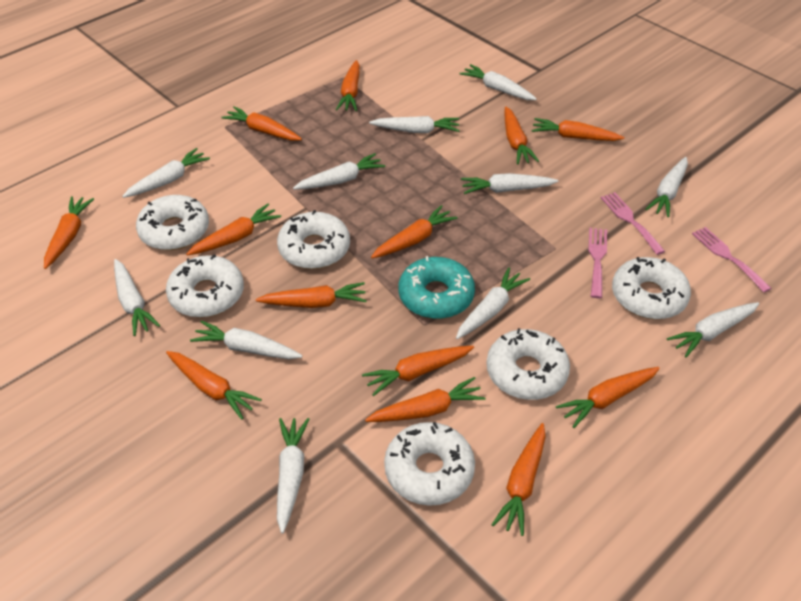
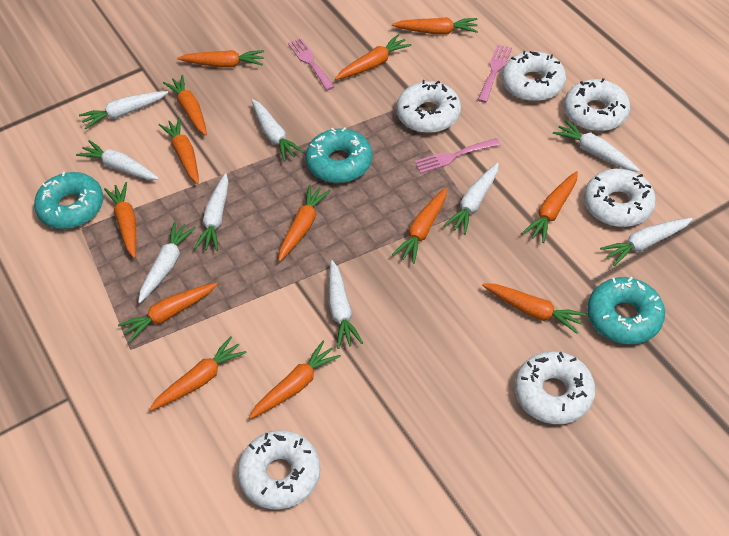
turquoise donut: 1 -> 3
white carrot: 11 -> 9

